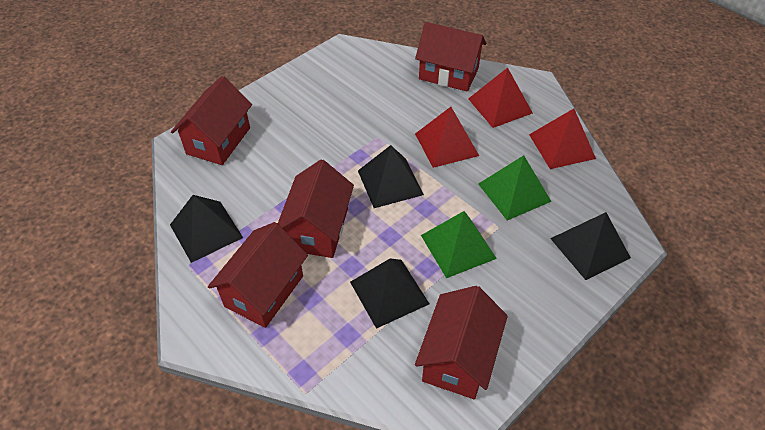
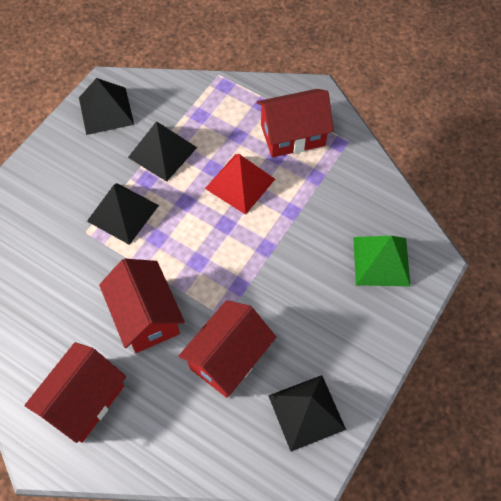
green pyramid: 2 -> 1
red house: 5 -> 4
red pyramid: 3 -> 1

